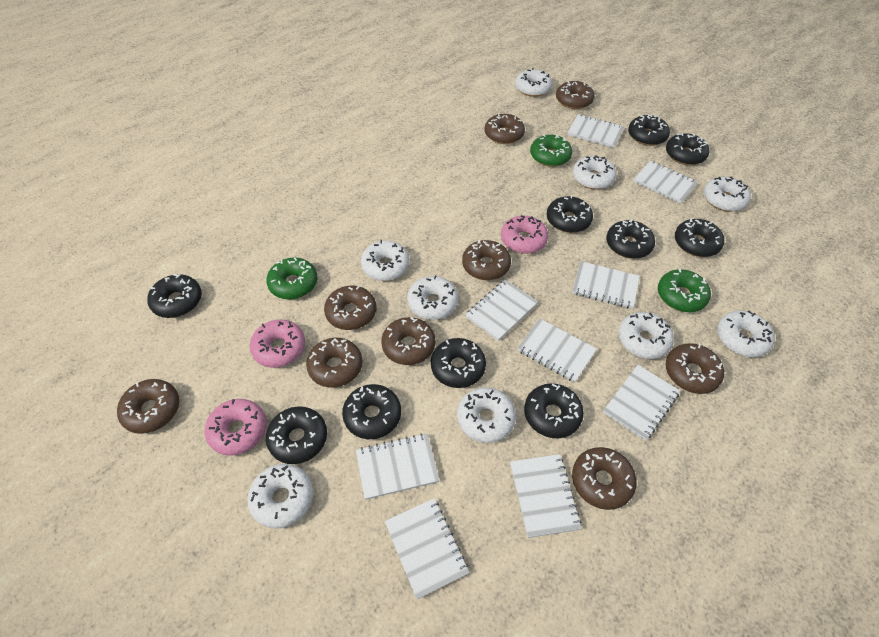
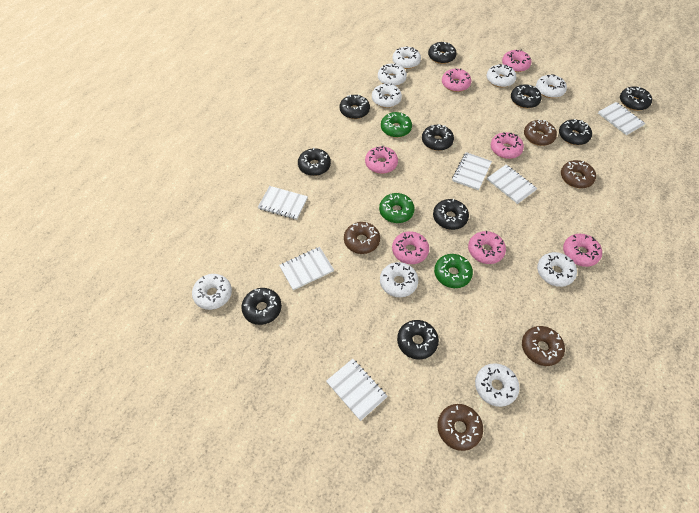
brown donut: 9 -> 5
pink donut: 3 -> 7
white notebook: 9 -> 6

